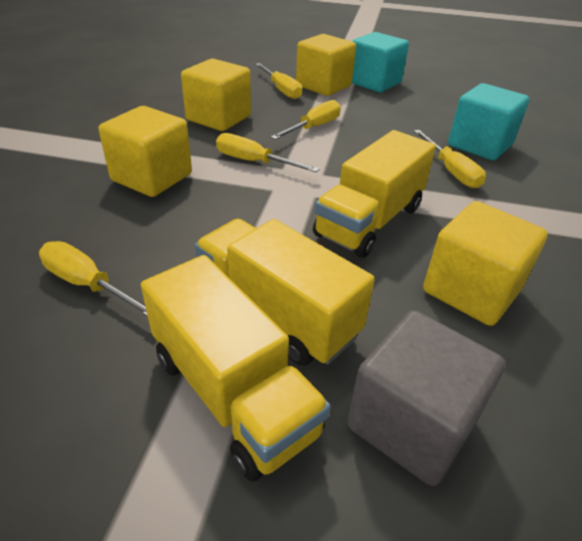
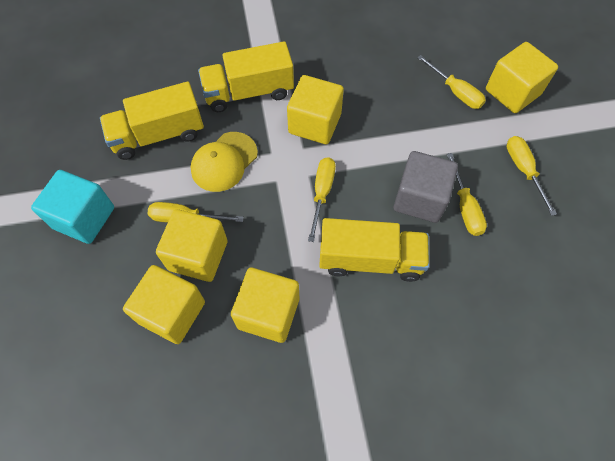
turquoise cube: 2 -> 1
yellow cap: 0 -> 1
yellow cube: 4 -> 5

